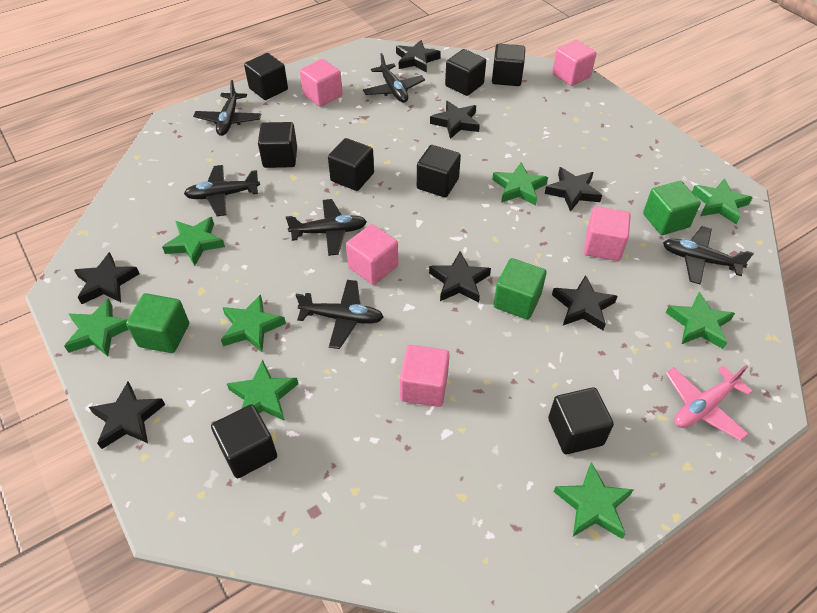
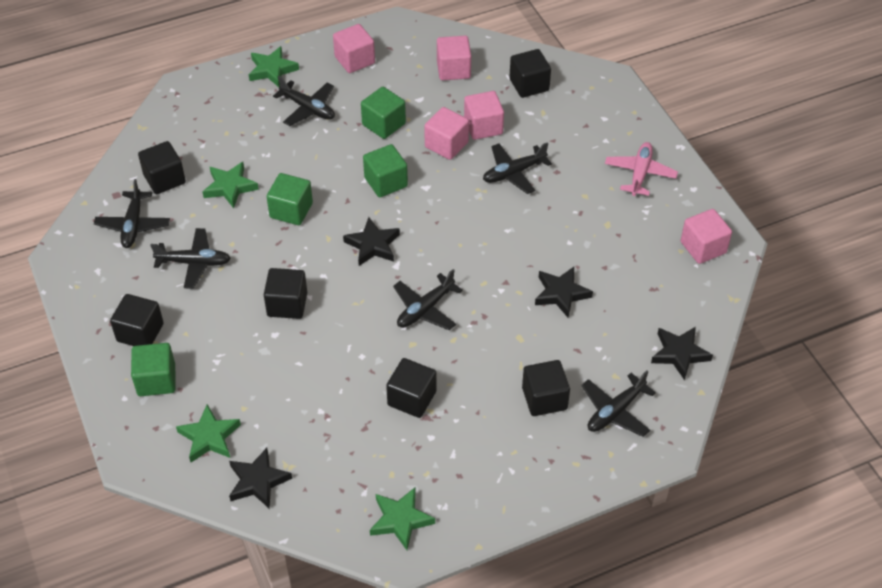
black cube: 8 -> 6
black star: 7 -> 4
green cube: 3 -> 4
green star: 8 -> 4

